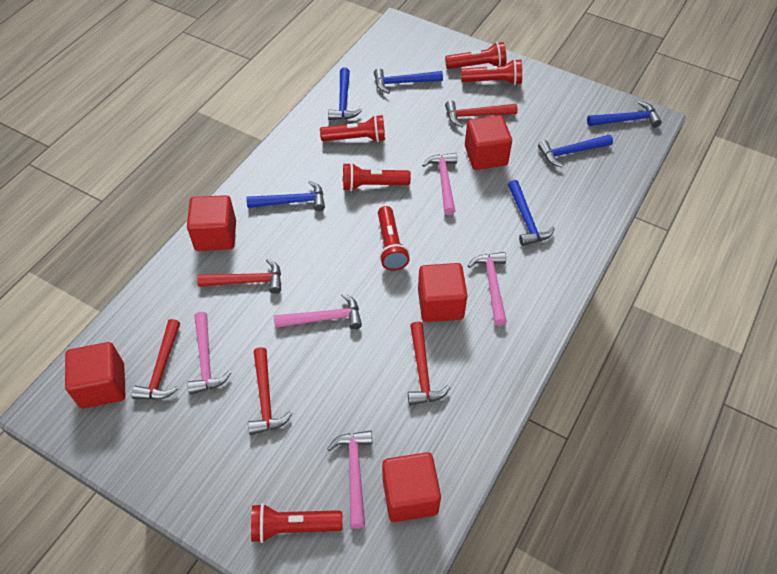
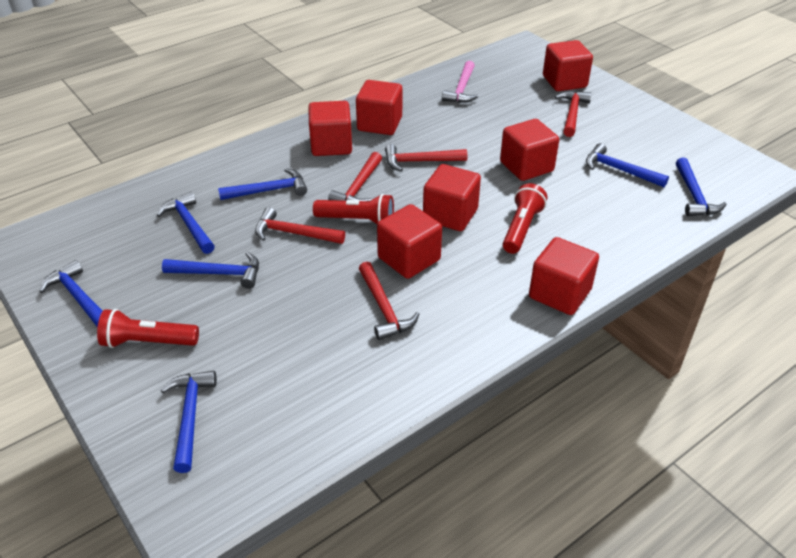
blue hammer: 6 -> 7
pink hammer: 5 -> 1
red cube: 5 -> 7
red flashlight: 6 -> 3

